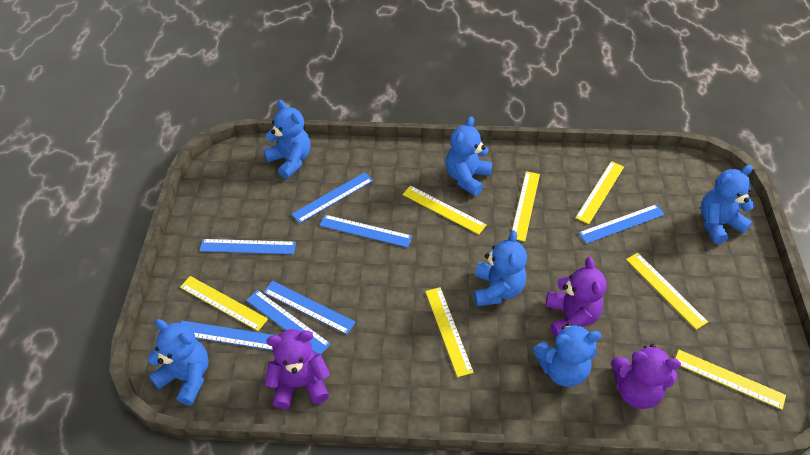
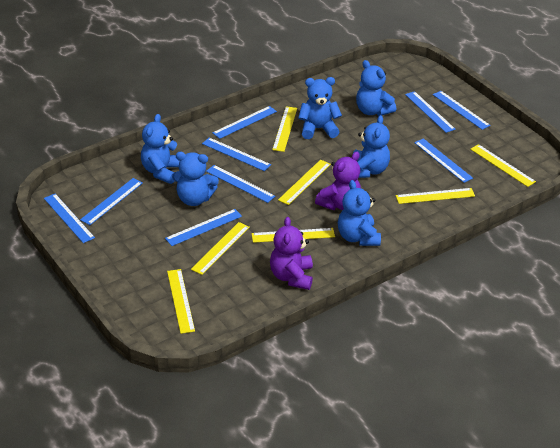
blue ruler: 7 -> 9
purple teddy bear: 3 -> 2

